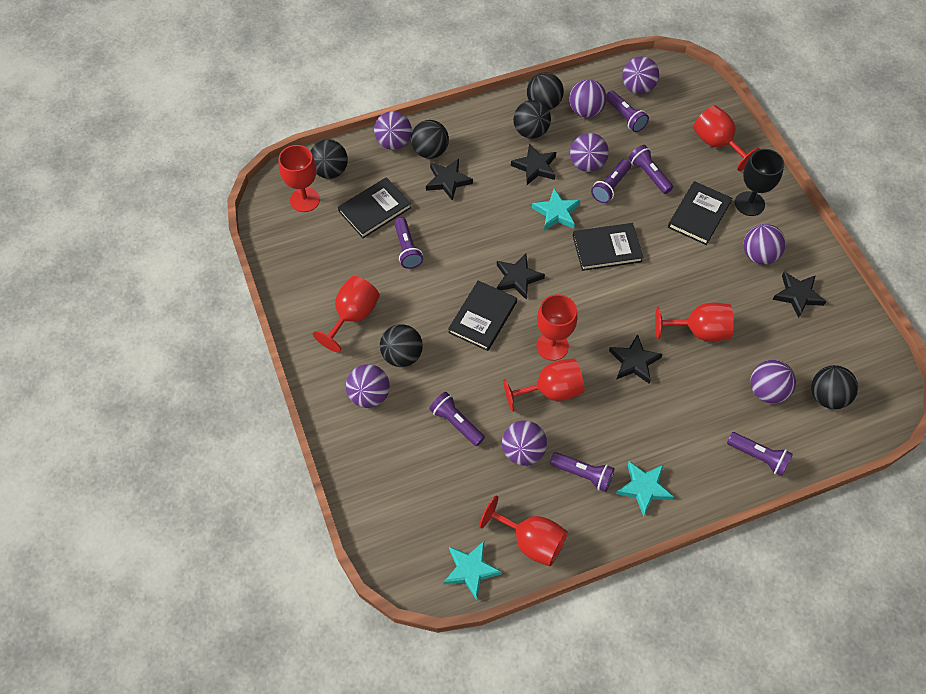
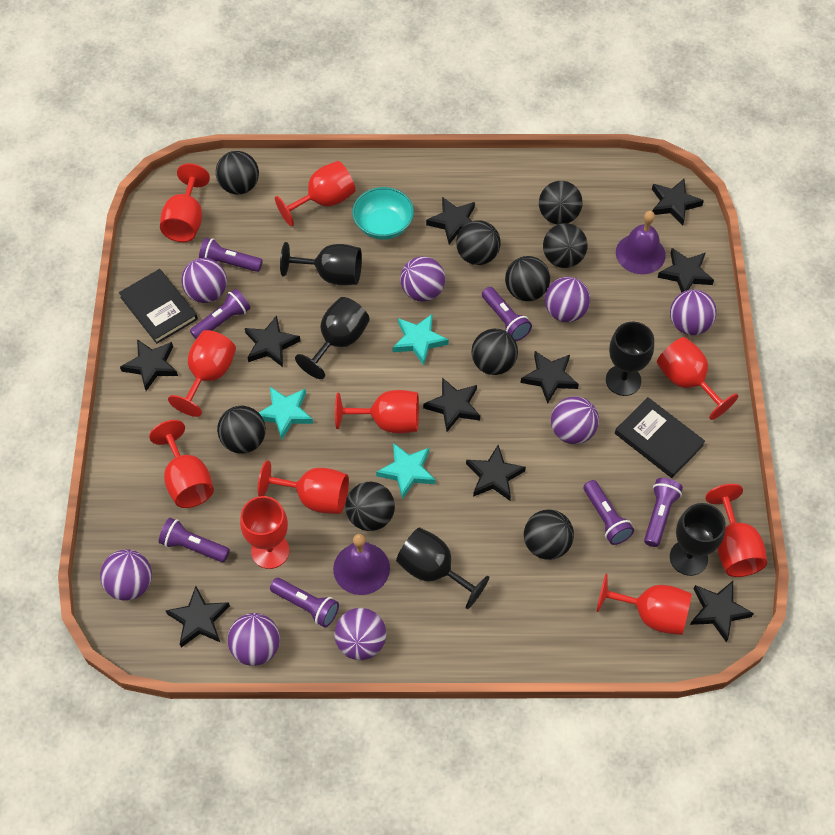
black ball: 6 -> 9
black book: 4 -> 2
black goblet: 1 -> 5
black star: 5 -> 10
purple bell: 0 -> 2
red goblet: 7 -> 10
turquoise bowl: 0 -> 1

